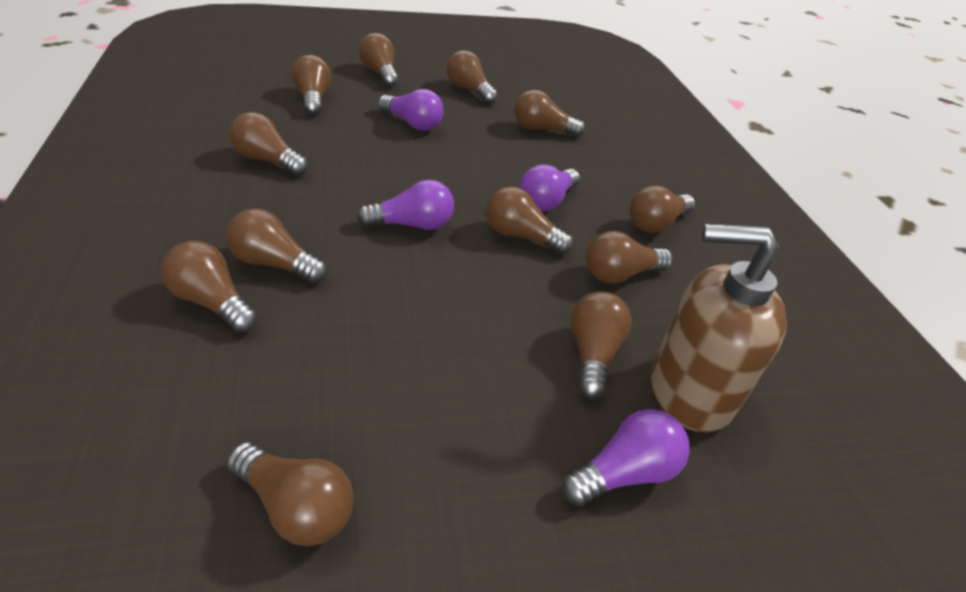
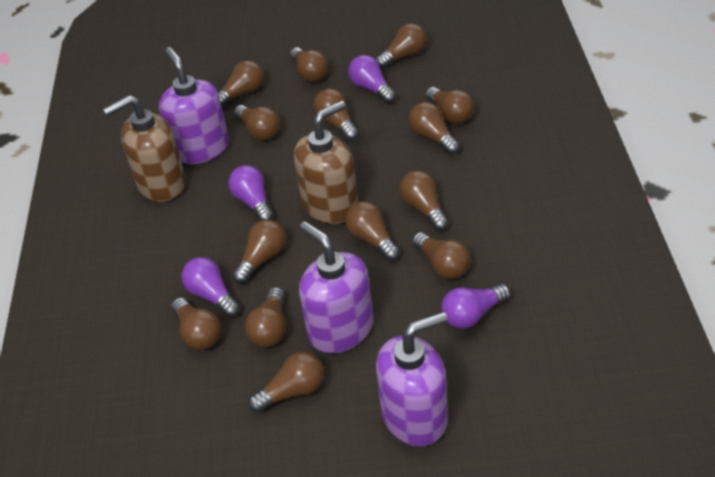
brown light bulb: 12 -> 14
brown soap dispenser: 1 -> 2
purple soap dispenser: 0 -> 3

